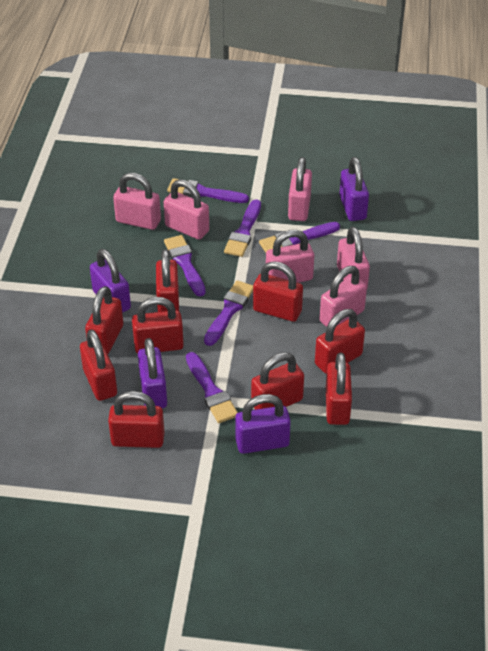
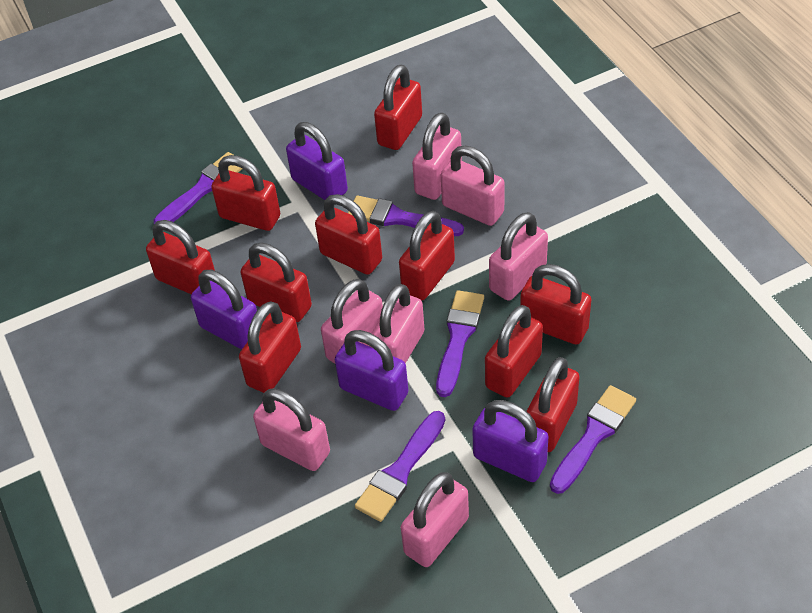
pink padlock: 6 -> 7
purple brush: 6 -> 5
red padlock: 9 -> 10

